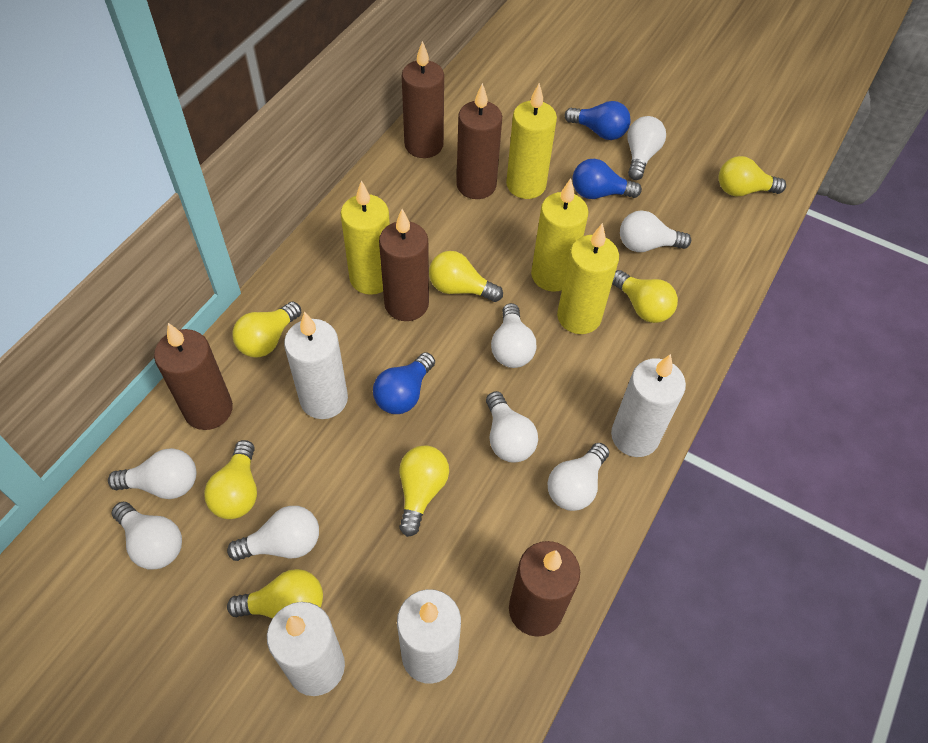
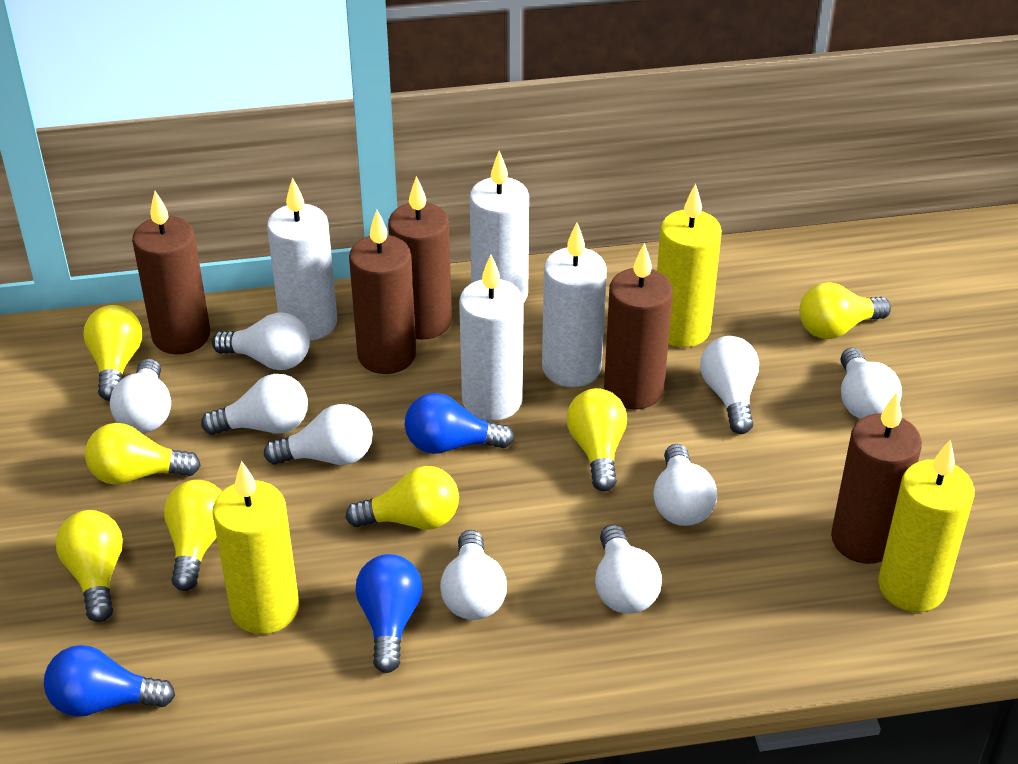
white light bulb: 8 -> 9
yellow candle: 4 -> 3

